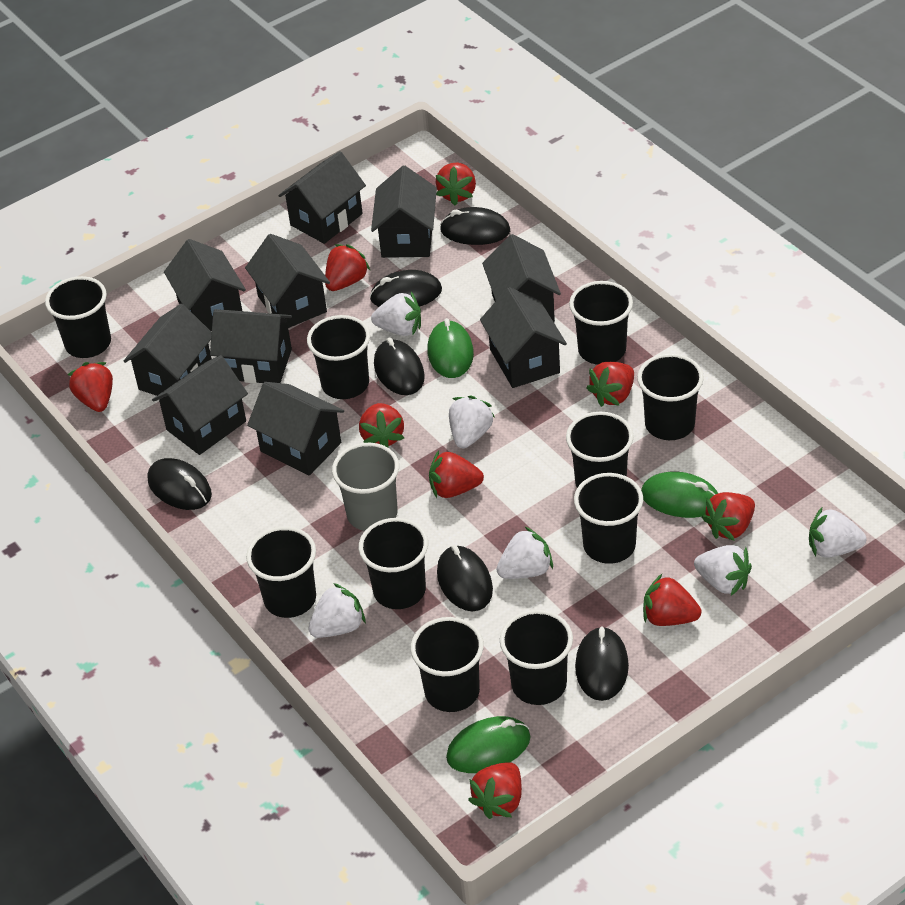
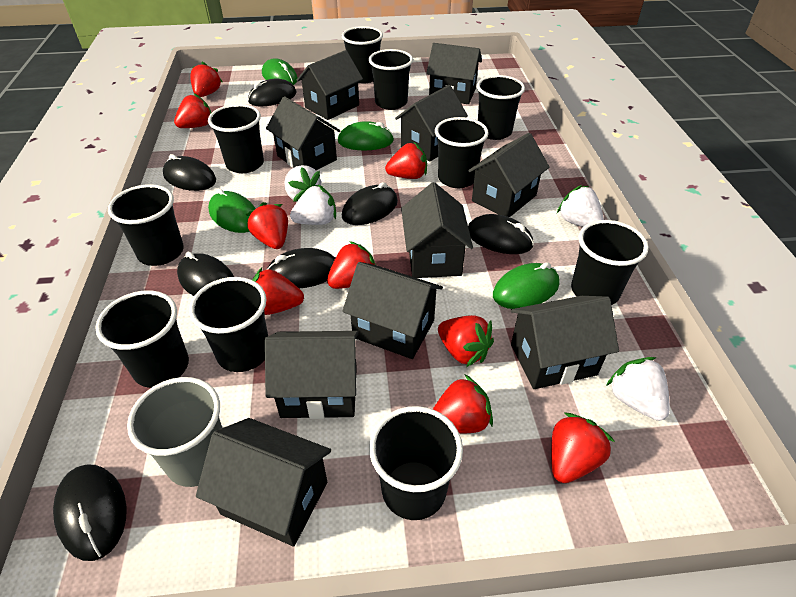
black mouse: 6 -> 7
green mouse: 3 -> 4
white strawberry: 6 -> 4

